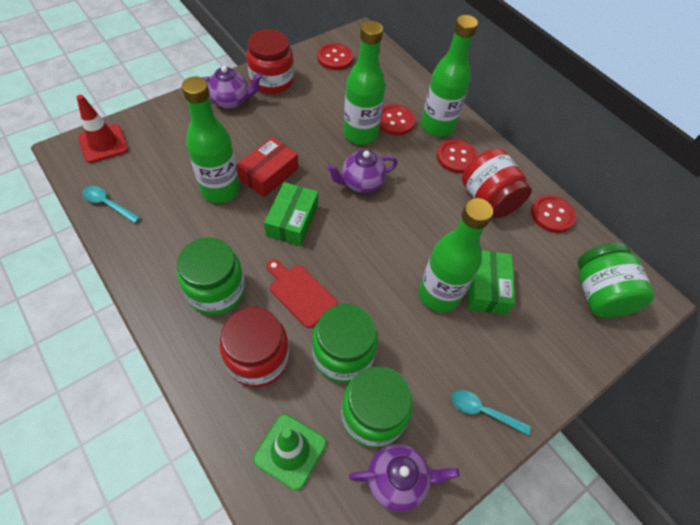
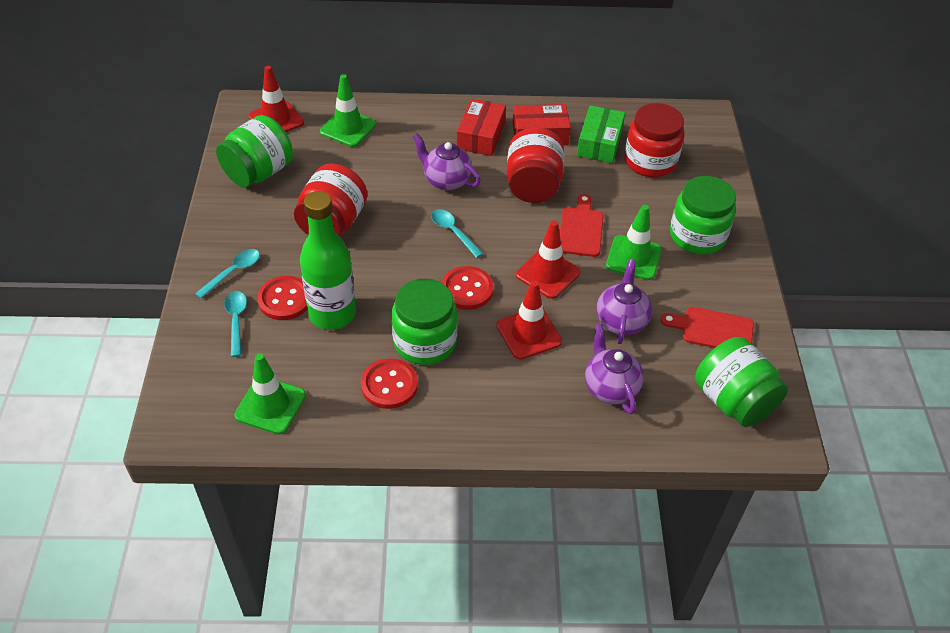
green bottle: 4 -> 1
green box: 2 -> 1
green traffic cone: 1 -> 3
red box: 1 -> 2
red button: 4 -> 3
red cutting board: 1 -> 2
red traffic cone: 1 -> 3
turquoise spoon: 2 -> 3

